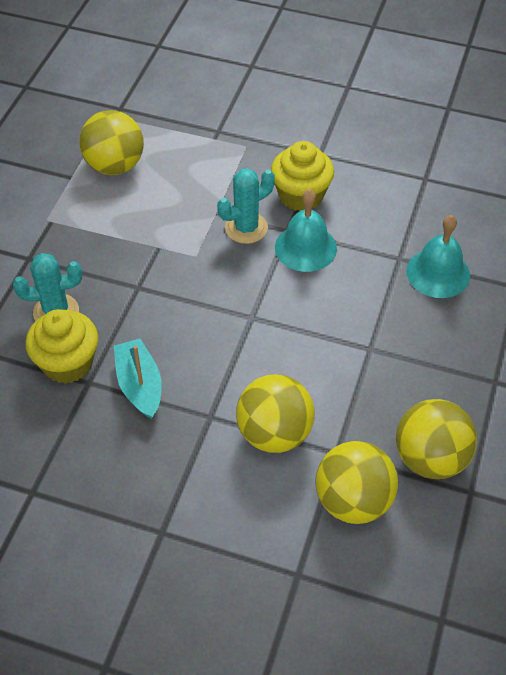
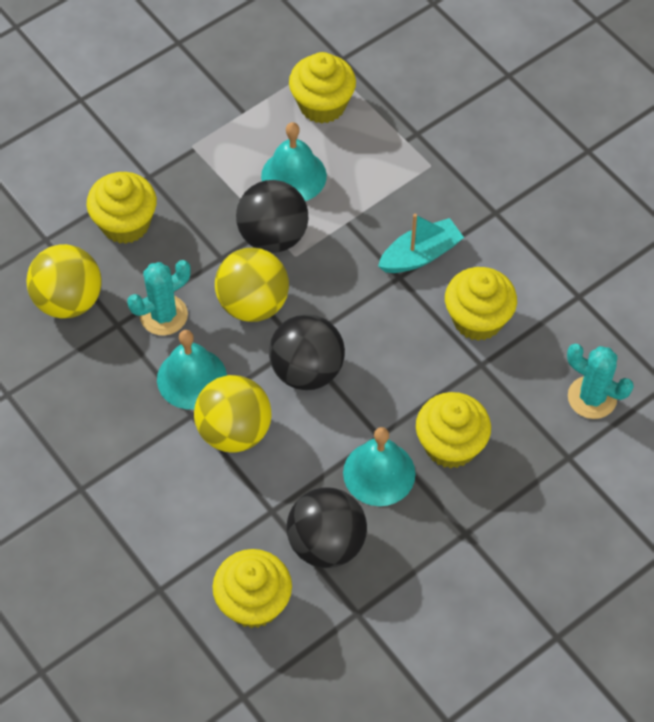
black ball: 0 -> 3
turquoise bell: 2 -> 3
yellow ball: 4 -> 3
yellow cupcake: 2 -> 5

